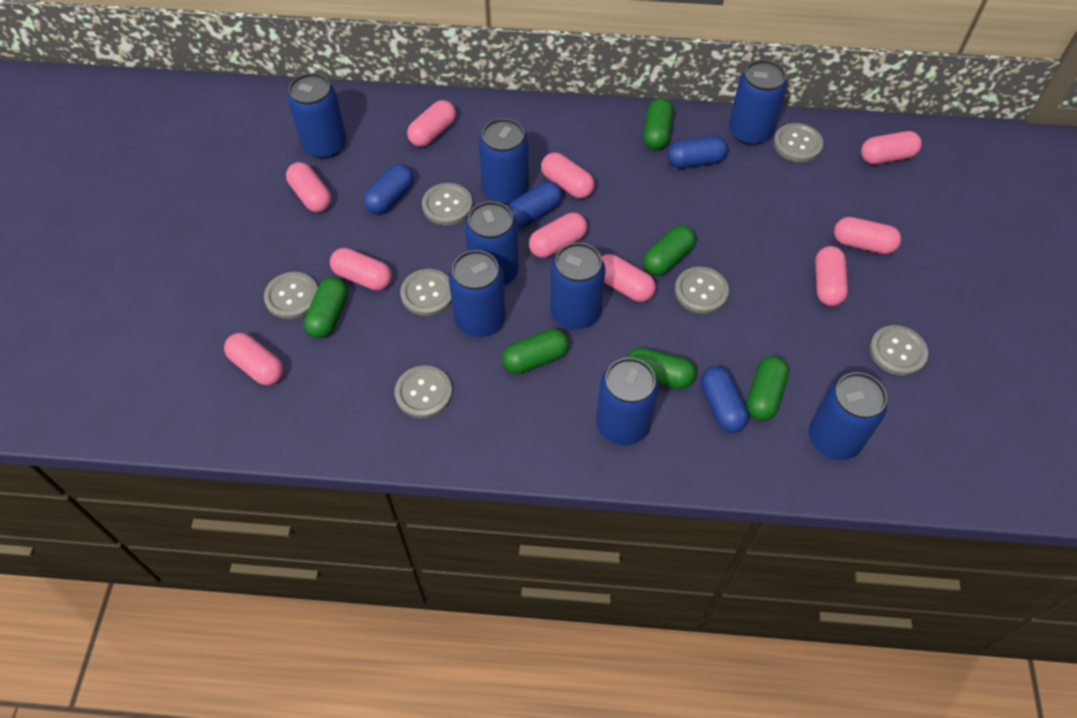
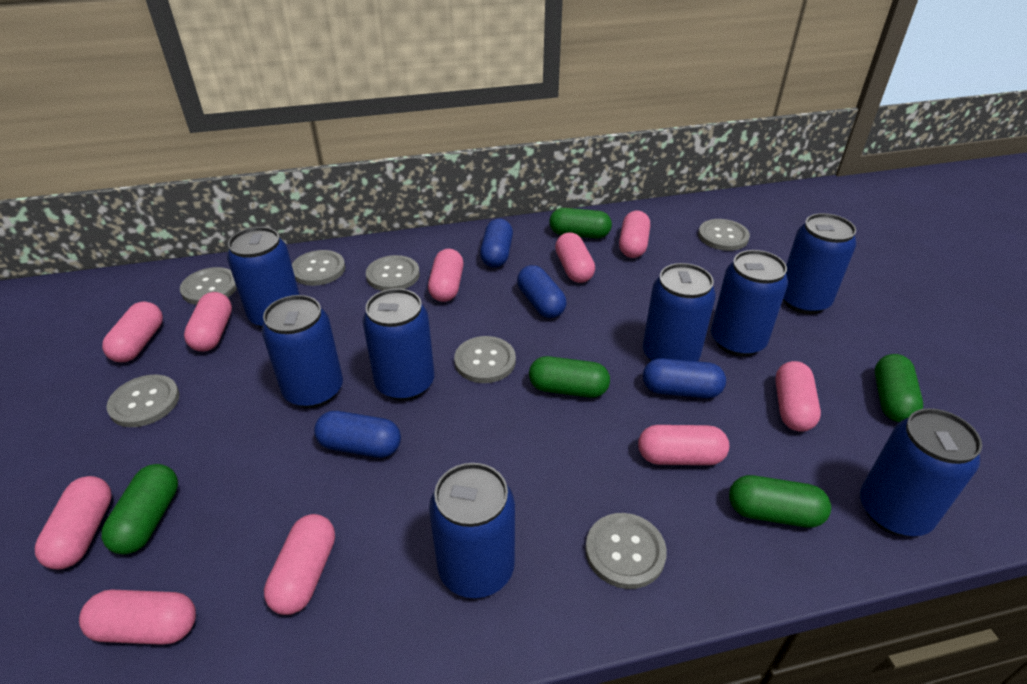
green capsule: 6 -> 5

